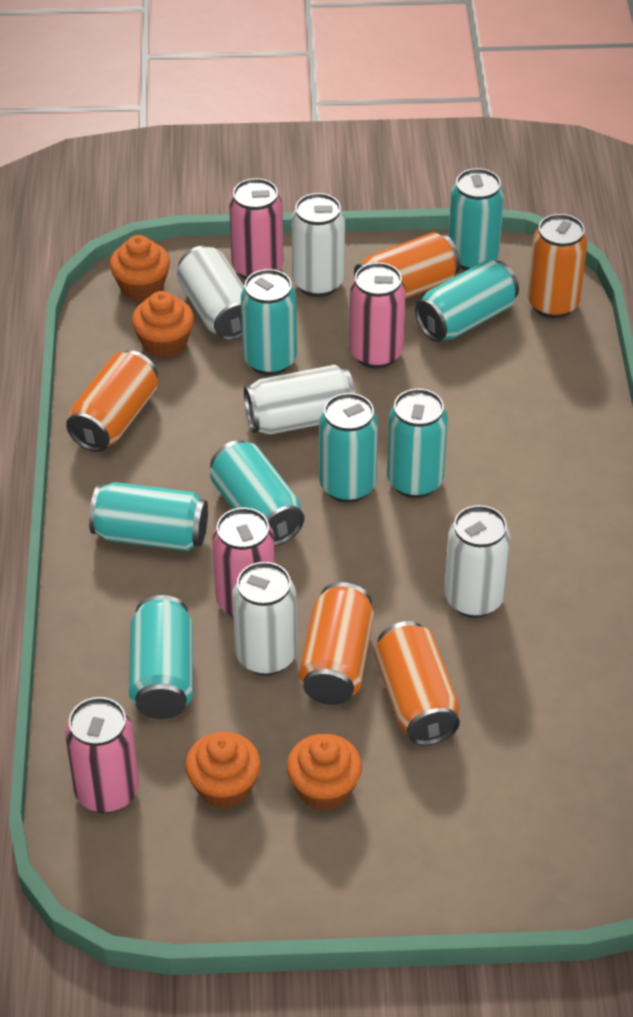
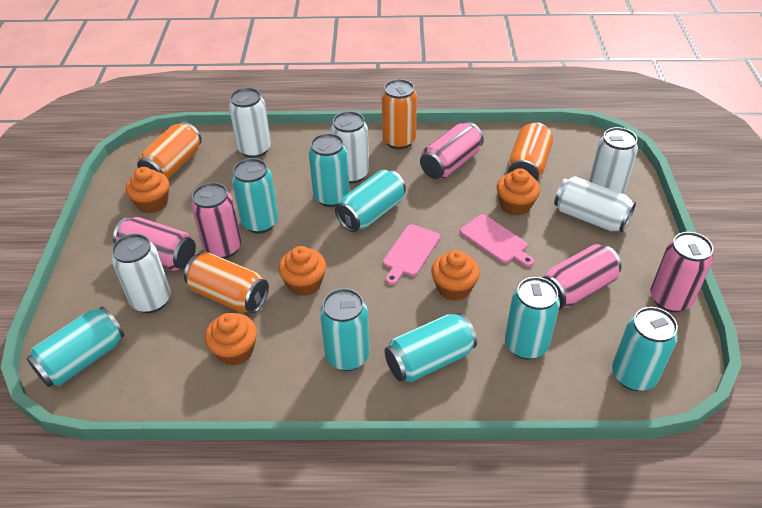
orange can: 5 -> 4
orange cupcake: 4 -> 5
pink can: 4 -> 5
pink cutting board: 0 -> 2

